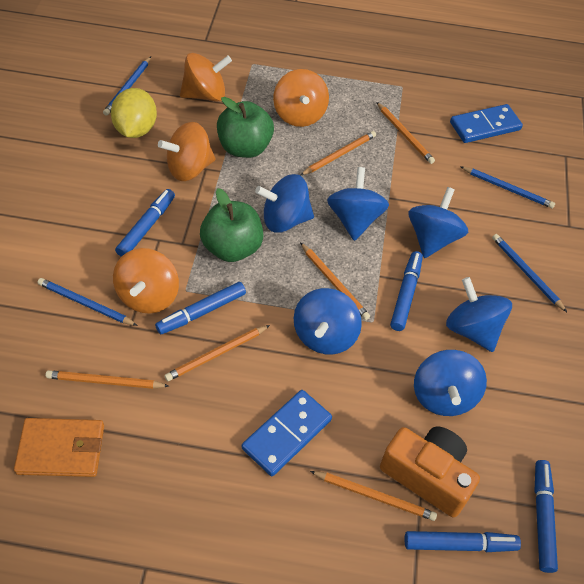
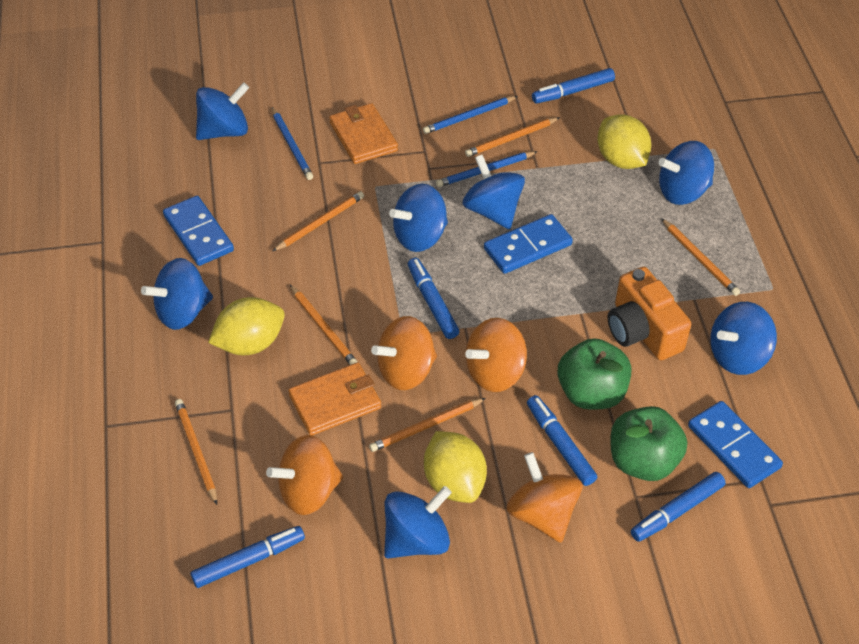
blue domino: 2 -> 3
blue pencil: 4 -> 3
blue spinning top: 6 -> 7
orange wallet: 1 -> 2
yellow lemon: 1 -> 3

